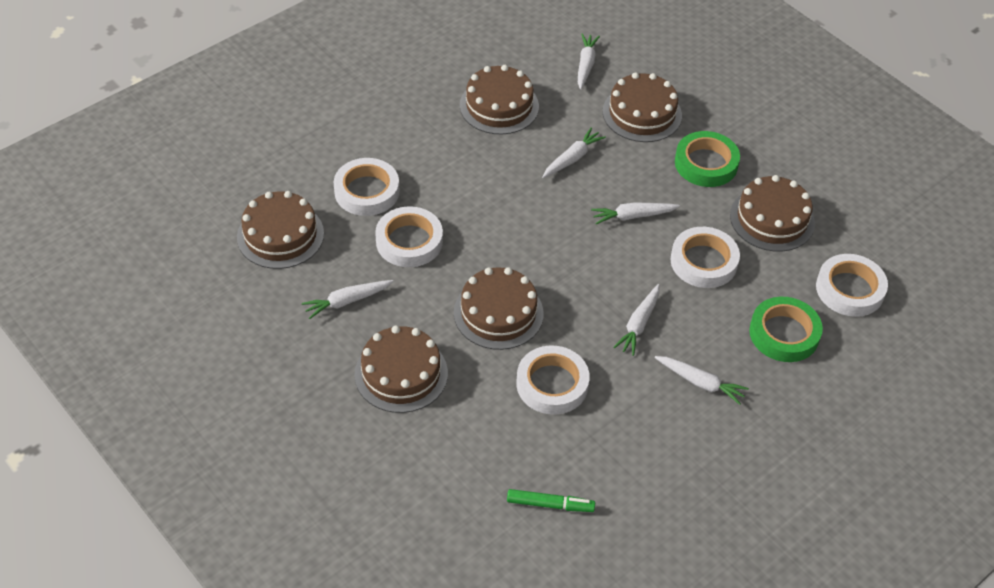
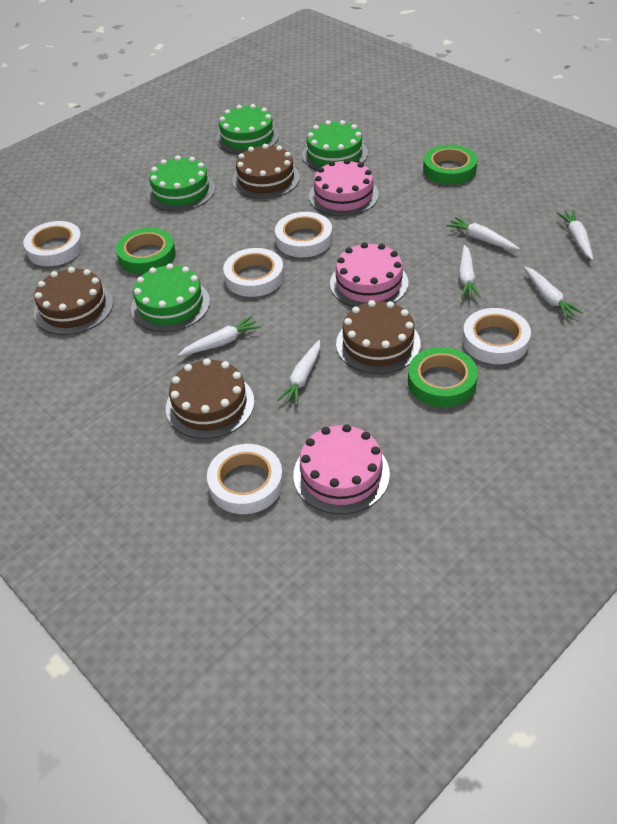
brown cake: 6 -> 4
green cake: 0 -> 4
green marker: 1 -> 0
green tape: 2 -> 3
pink cake: 0 -> 3

